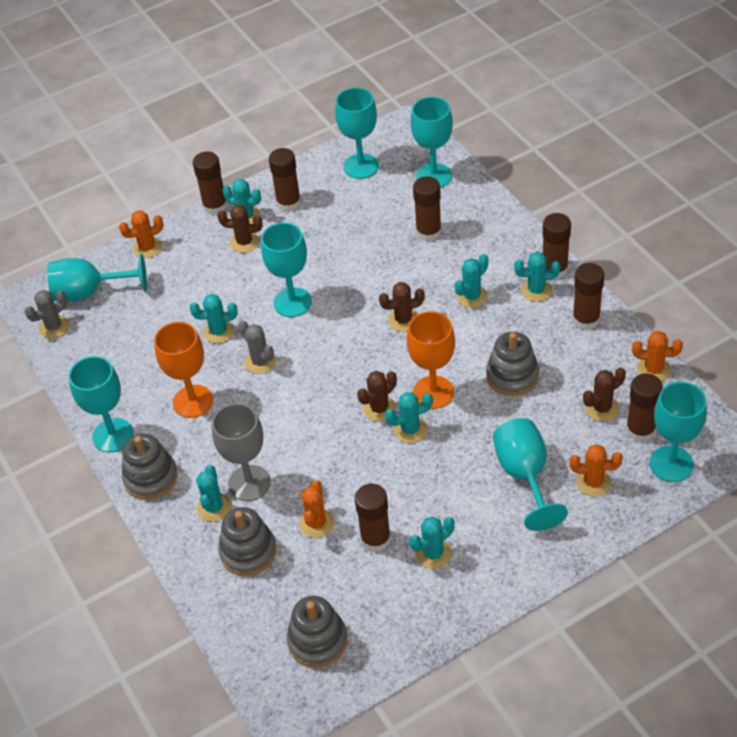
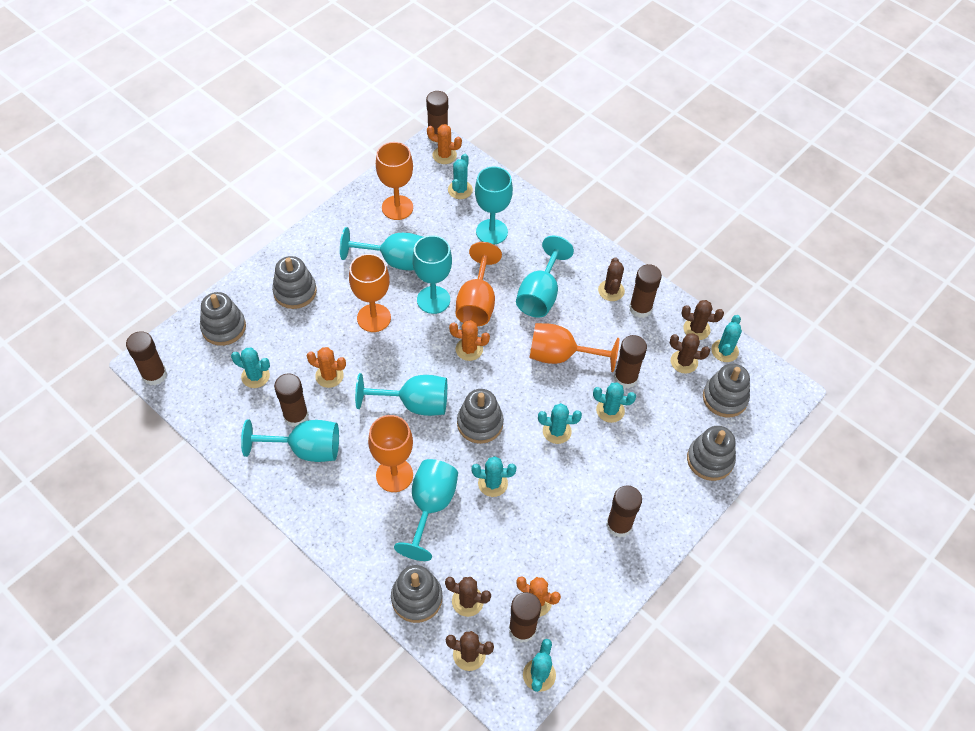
brown cactus: 4 -> 5
grey cactus: 2 -> 0
grey goblet: 1 -> 0
grey stacking toy: 4 -> 6
orange goblet: 2 -> 5

